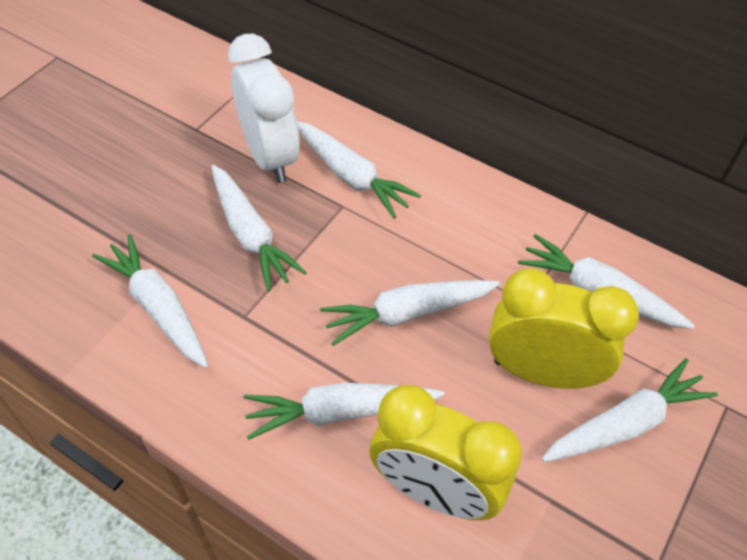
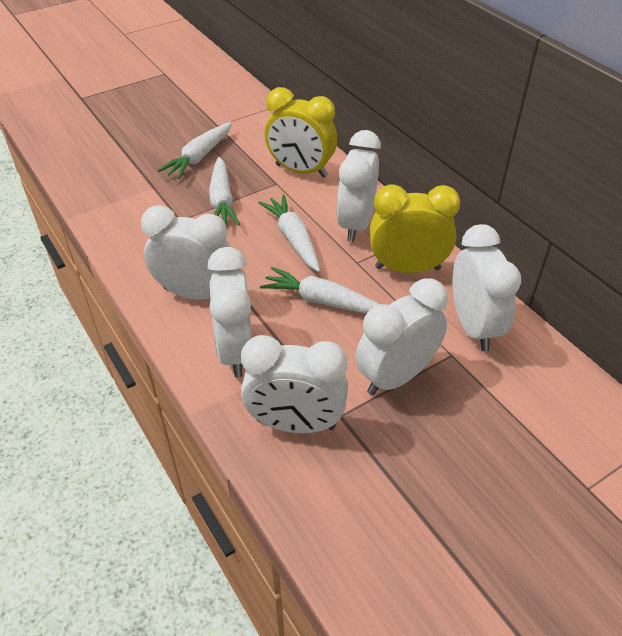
white carrot: 7 -> 4
white clock: 1 -> 6

